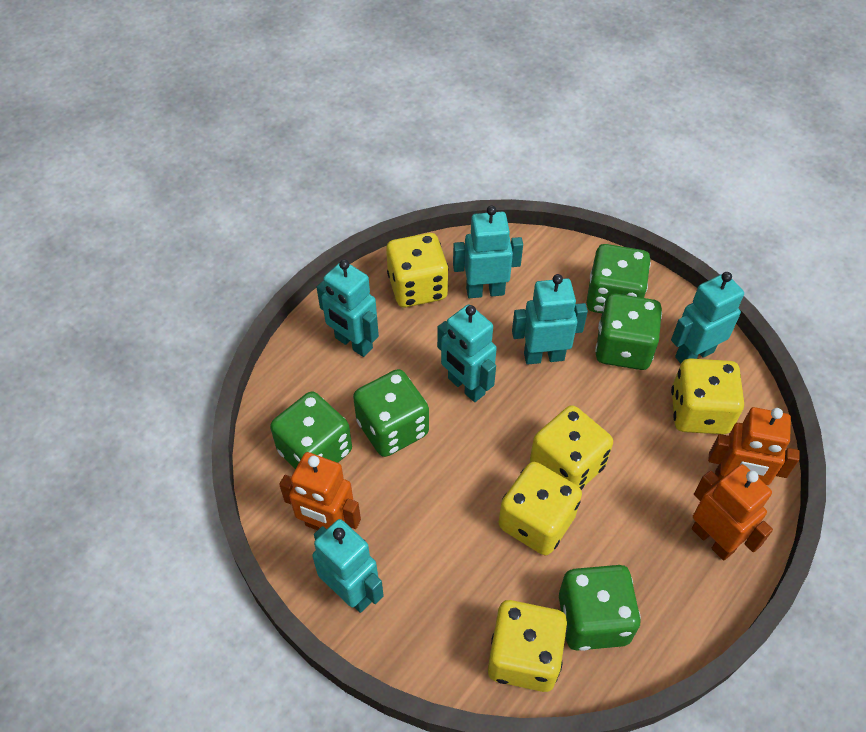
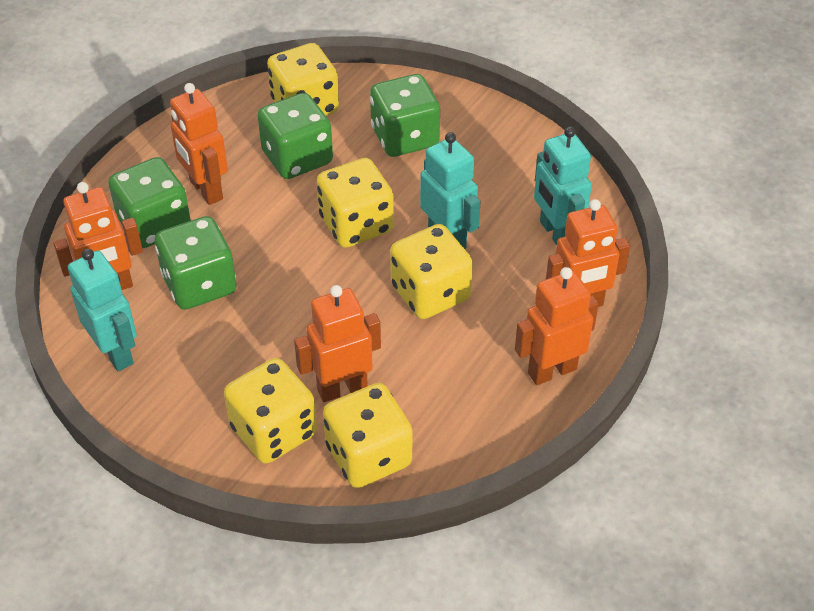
green dice: 5 -> 4
orange robot: 3 -> 5
turquoise robot: 6 -> 3

